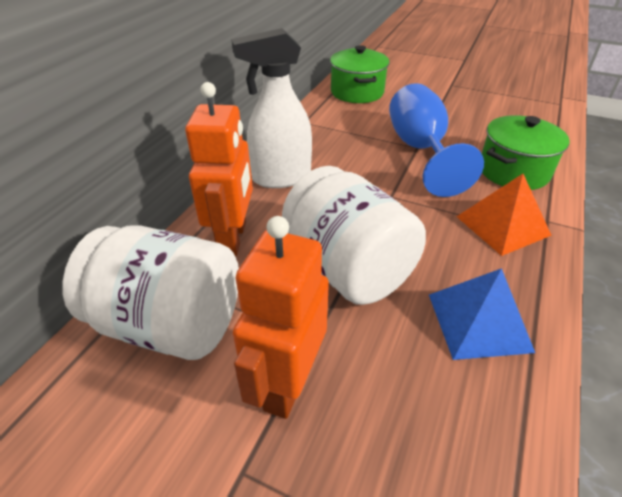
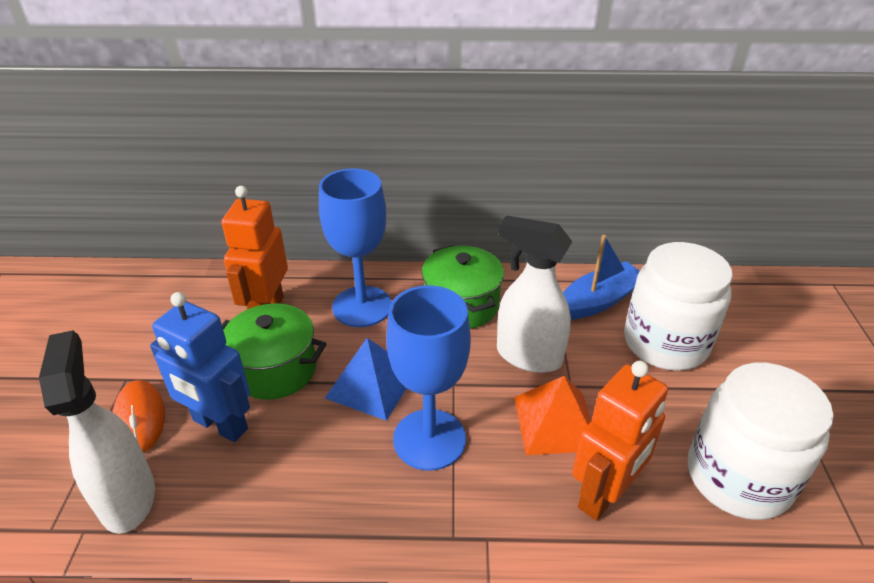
blue boat: 0 -> 1
blue goblet: 1 -> 2
blue robot: 0 -> 1
orange mouse: 0 -> 1
white spray bottle: 1 -> 2

